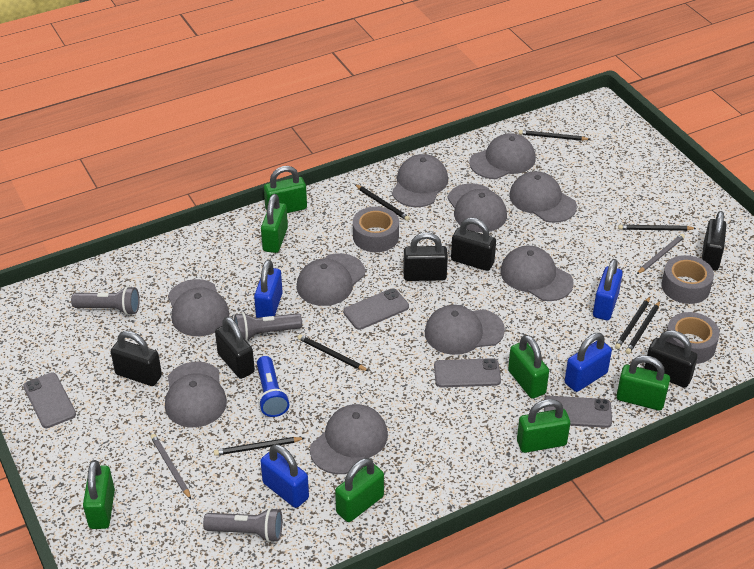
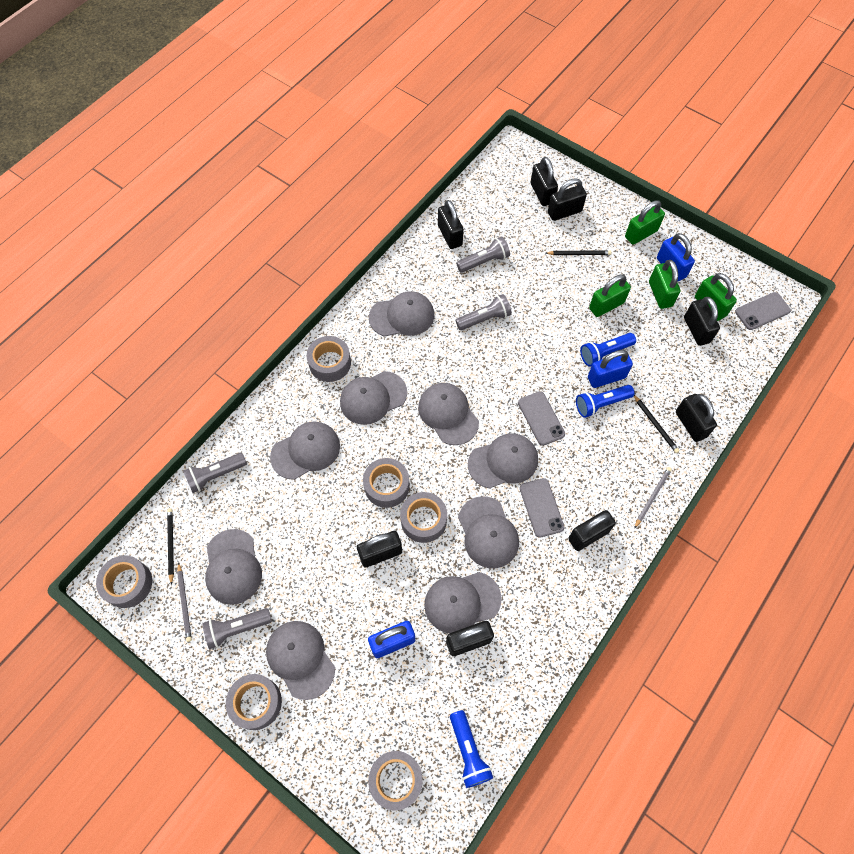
black padlock: 6 -> 8
black pencil: 7 -> 3
blue flashlight: 1 -> 3
blue padlock: 4 -> 3
green padlock: 7 -> 4
grey cap: 10 -> 9
grey flashlight: 3 -> 4
grey phone: 4 -> 3
grey tape: 3 -> 6

